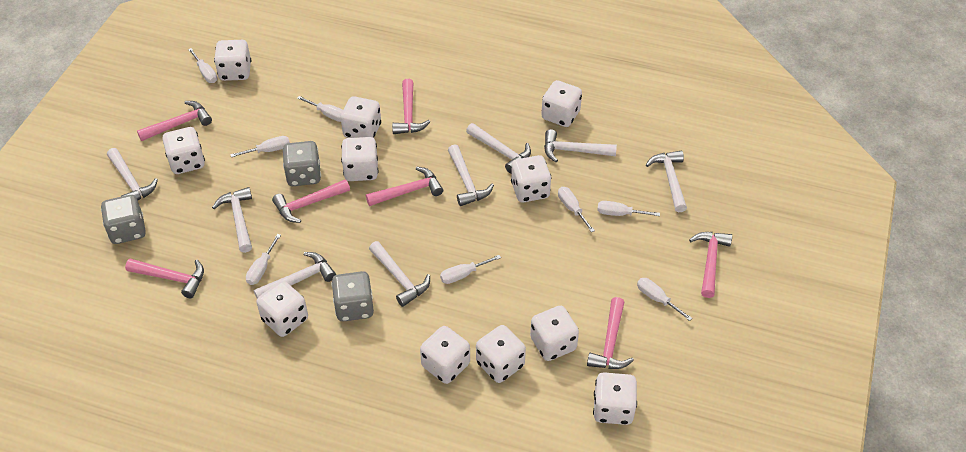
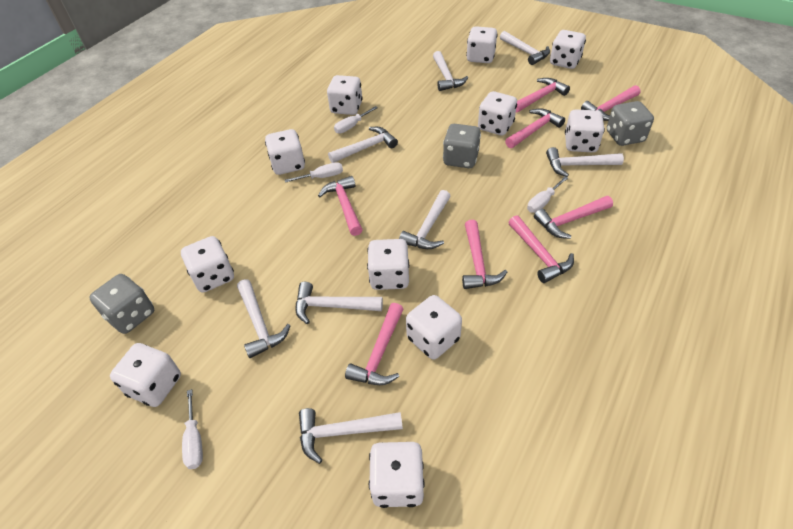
pink hammer: 7 -> 8
white screwdriver: 8 -> 4

